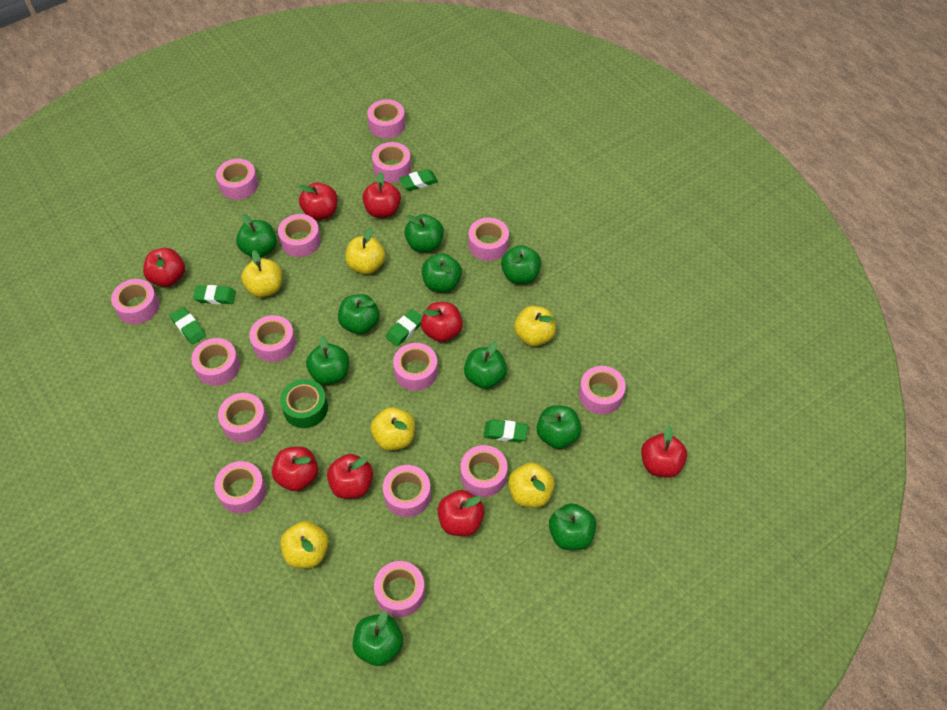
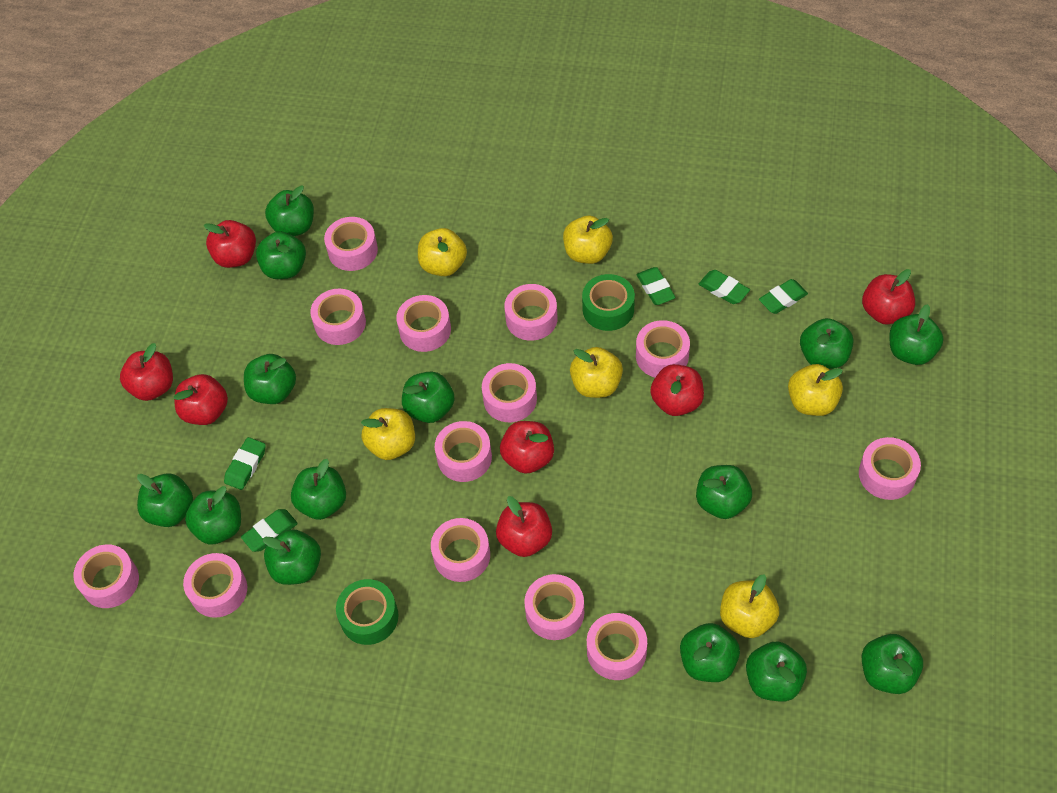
green apple: 10 -> 14
green tape: 1 -> 2
pink tape: 15 -> 13
red apple: 8 -> 7

